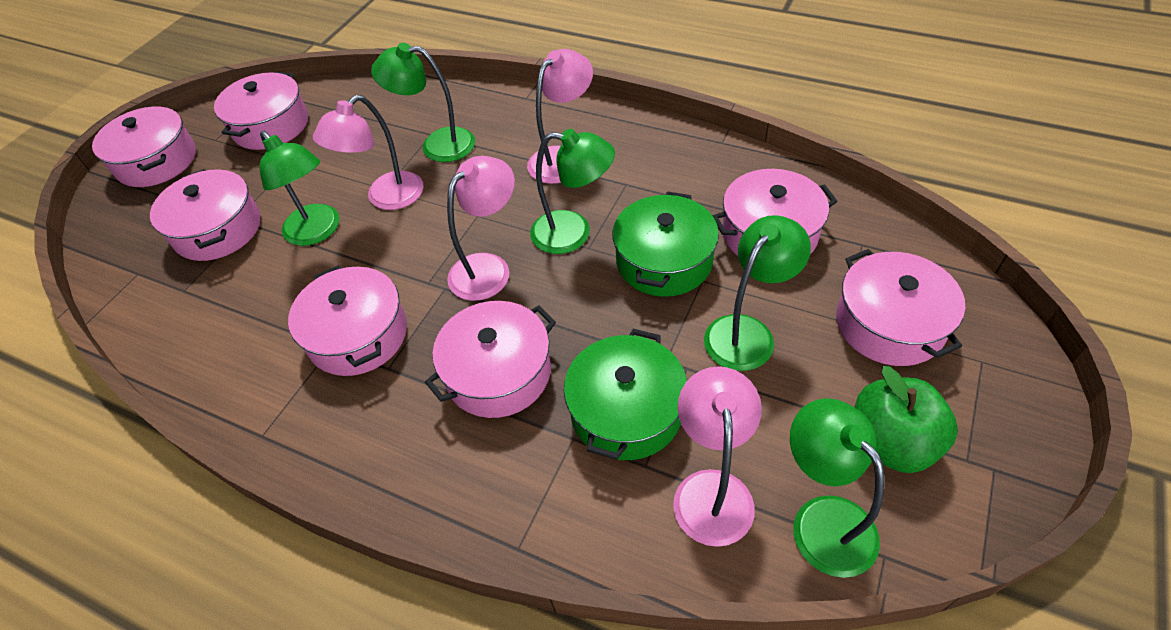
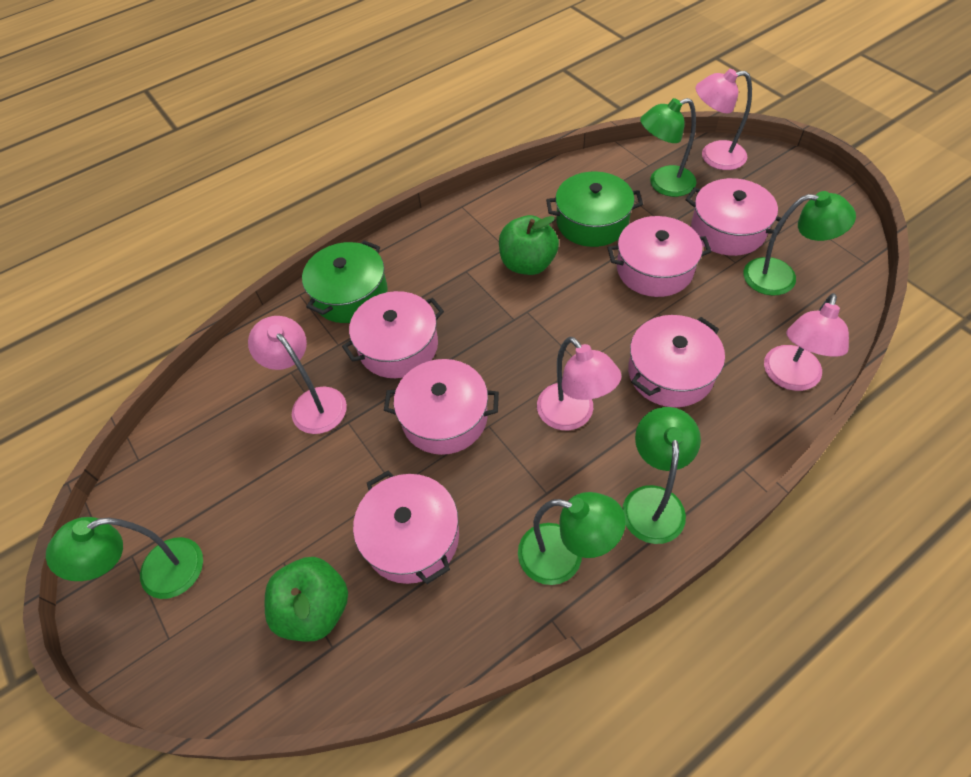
green apple: 1 -> 2
pink pot: 7 -> 6

